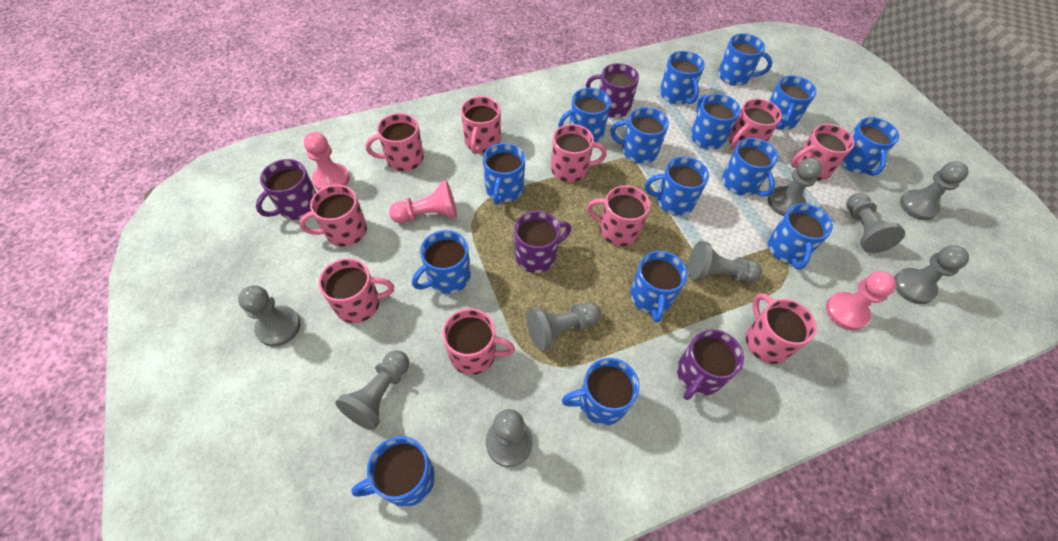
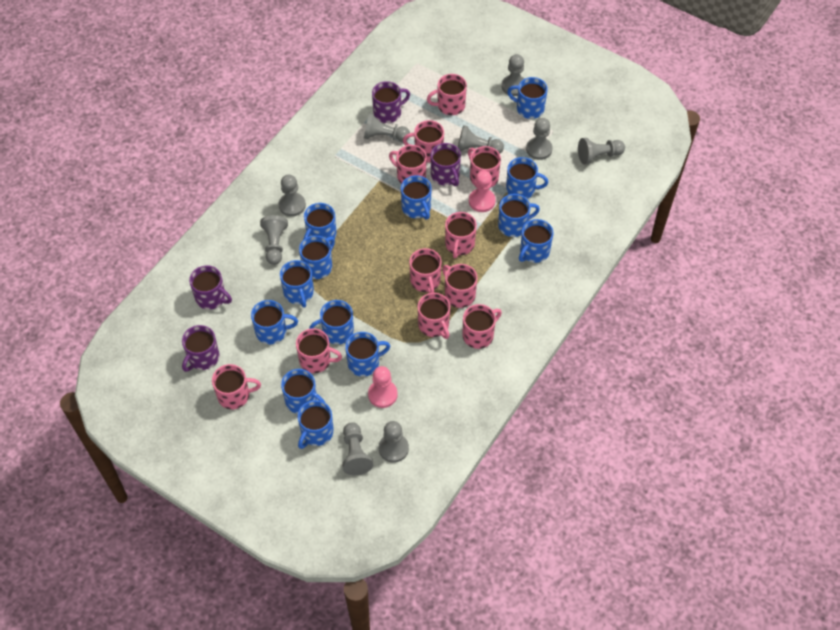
blue mug: 15 -> 13
pink mug: 10 -> 11
pink pawn: 3 -> 2

